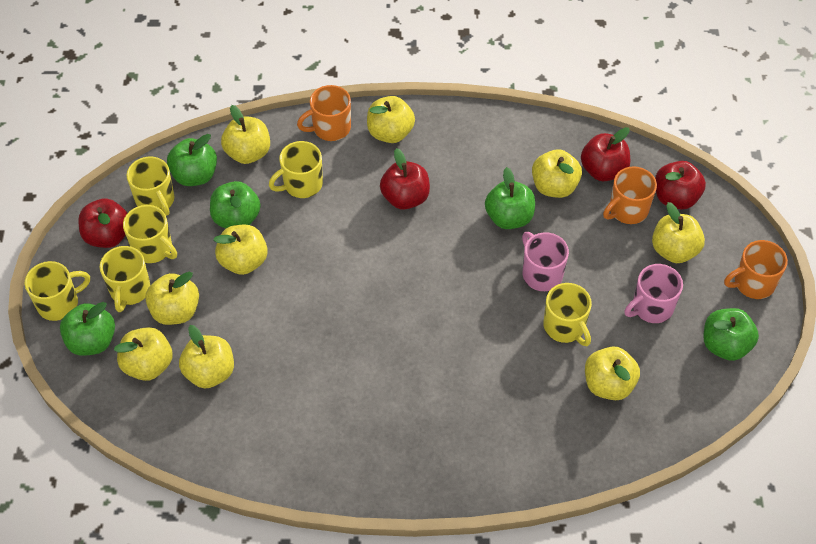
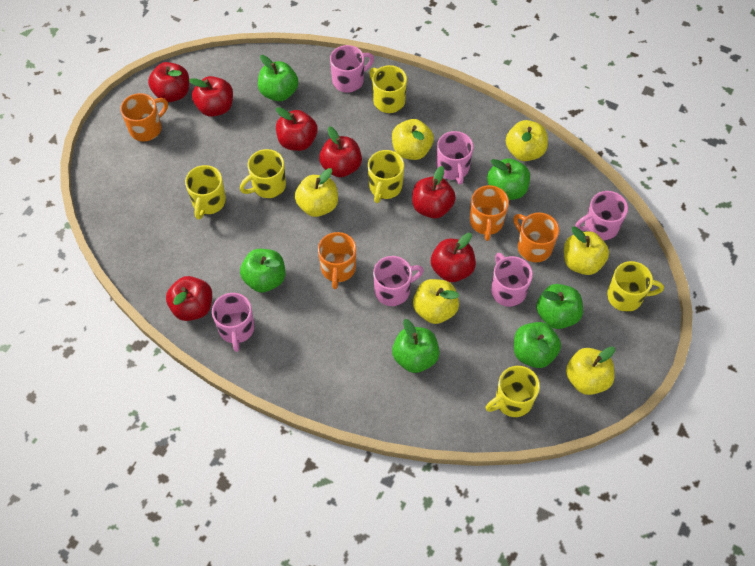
green apple: 5 -> 6
orange mug: 3 -> 4
pink mug: 2 -> 6
red apple: 4 -> 7
yellow apple: 9 -> 6

